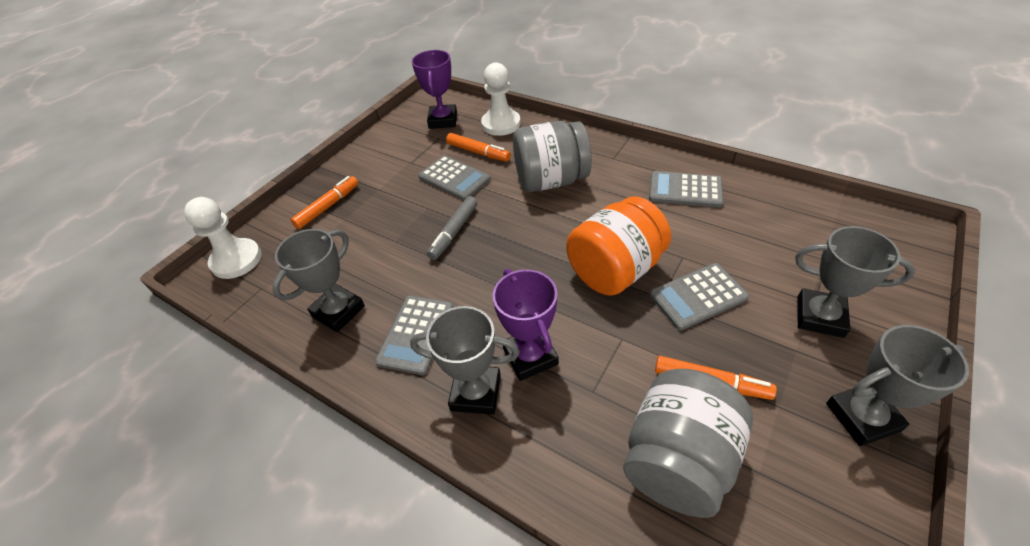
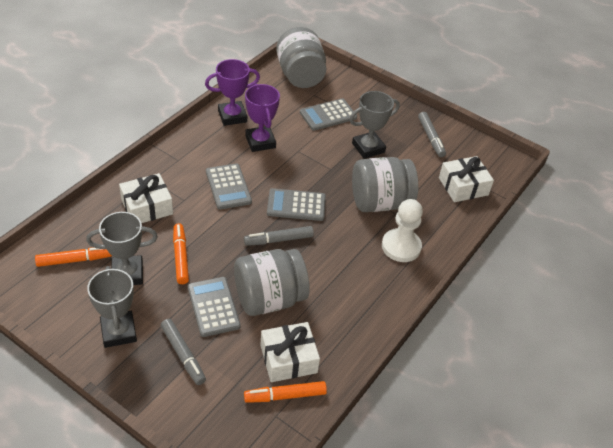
grey jar: 2 -> 3
grey marker: 1 -> 3
grey trophy: 4 -> 3
orange jar: 1 -> 0
white gift: 0 -> 3
white pawn: 2 -> 1

